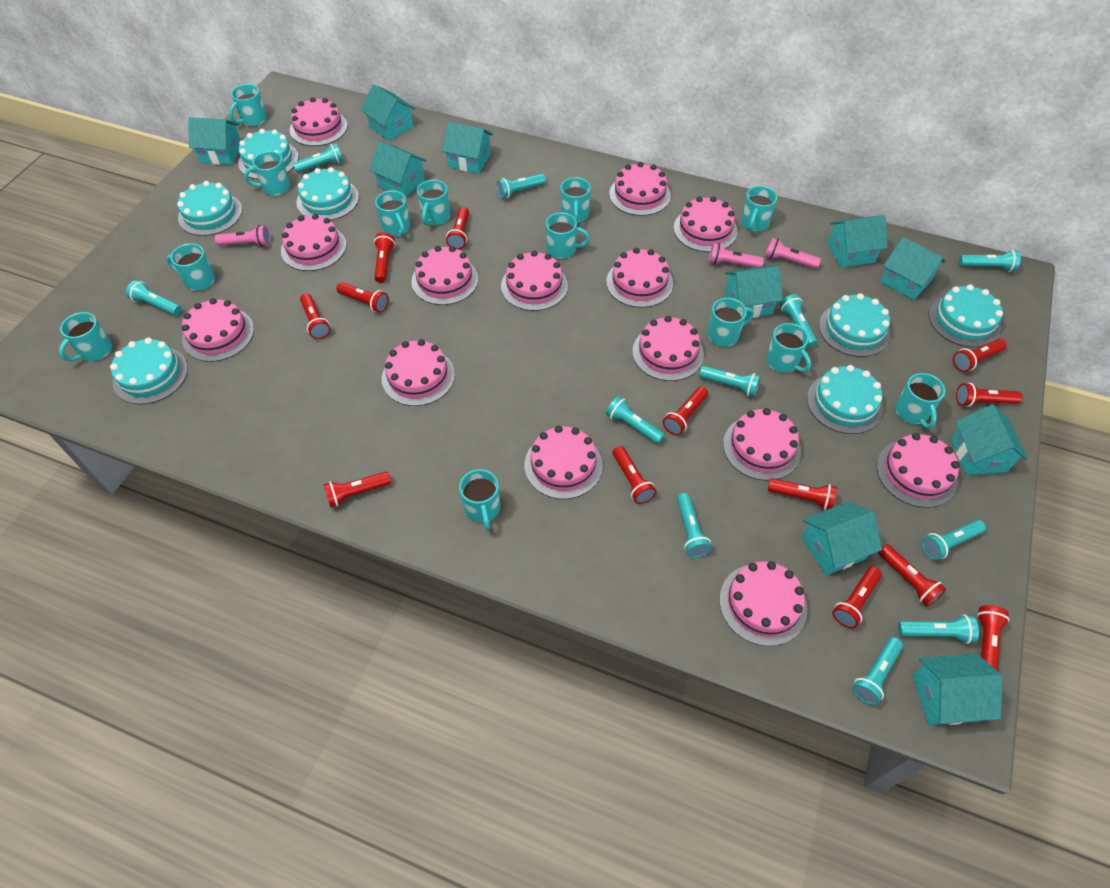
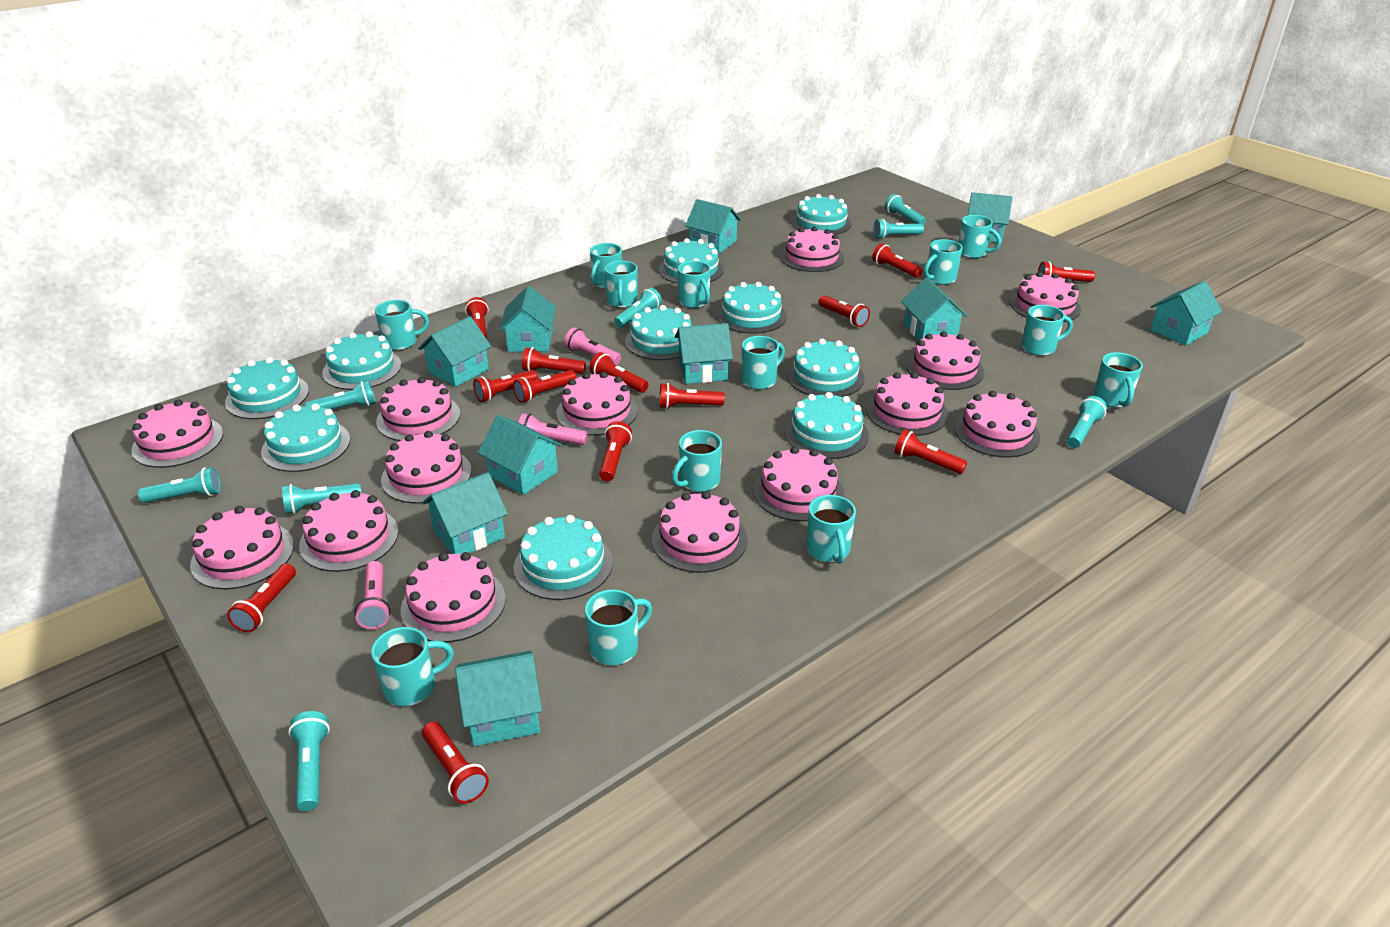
turquoise cake: 7 -> 10
turquoise flashlight: 11 -> 8

